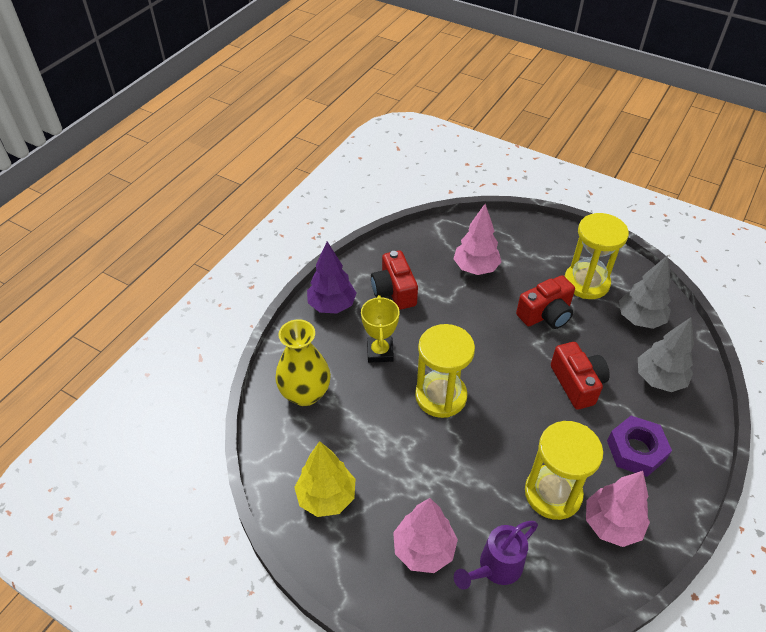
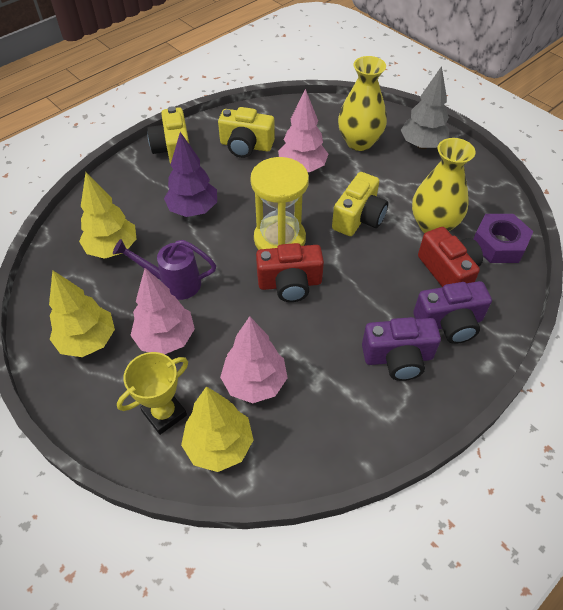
grey tree: 2 -> 1
purple camera: 0 -> 2
red camera: 3 -> 2
yellow camera: 0 -> 3
yellow hourglass: 3 -> 1
yellow tree: 1 -> 3
yellow vase: 1 -> 2

